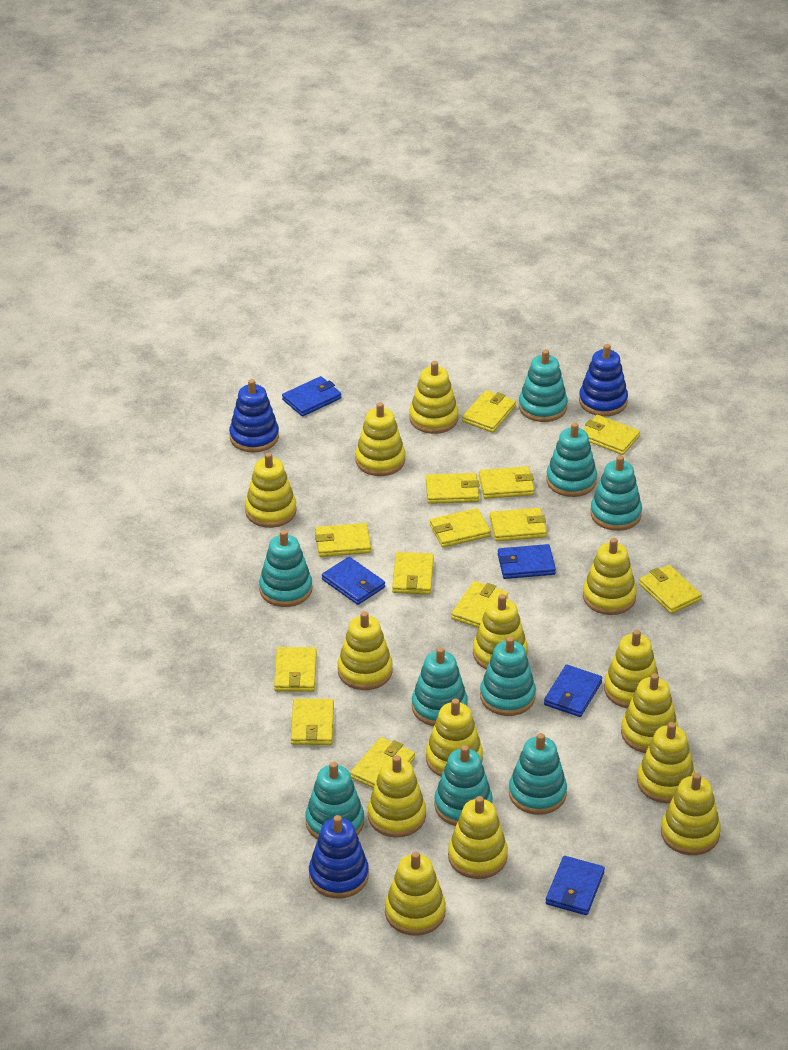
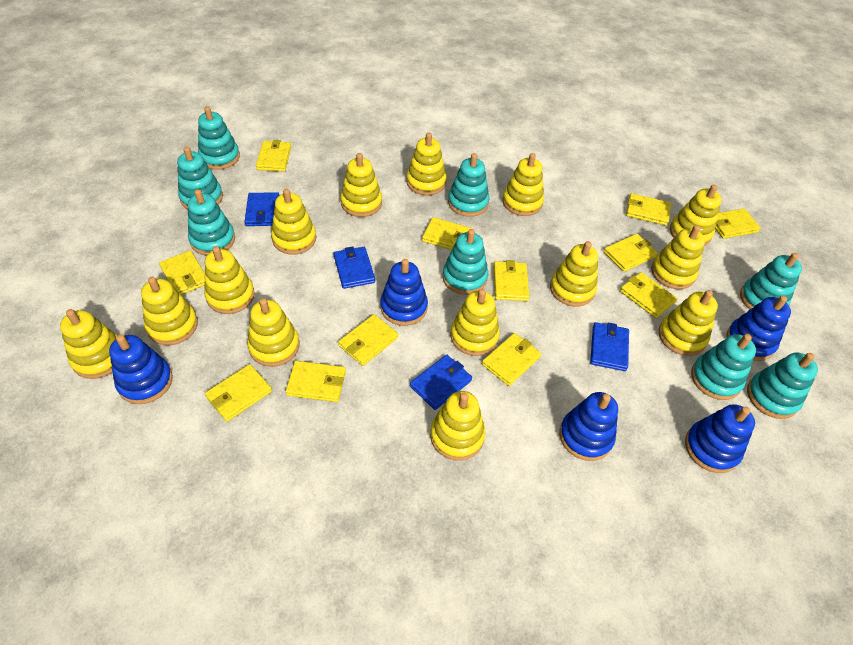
blue stacking toy: 3 -> 5
blue wallet: 5 -> 4
turquoise stacking toy: 9 -> 8
yellow wallet: 13 -> 12

